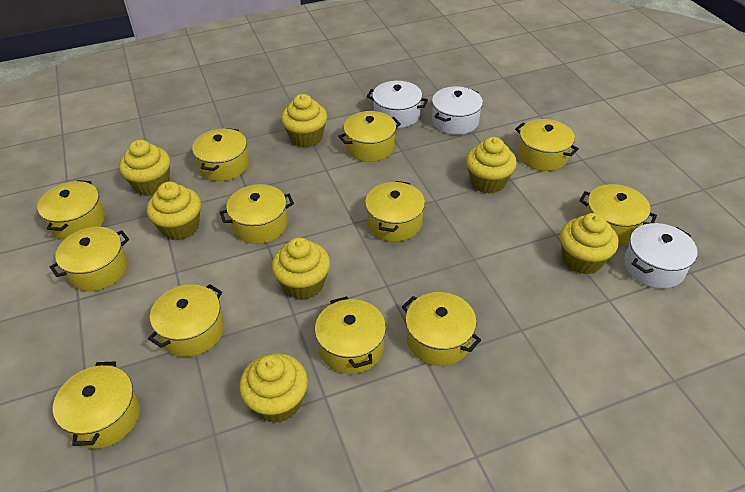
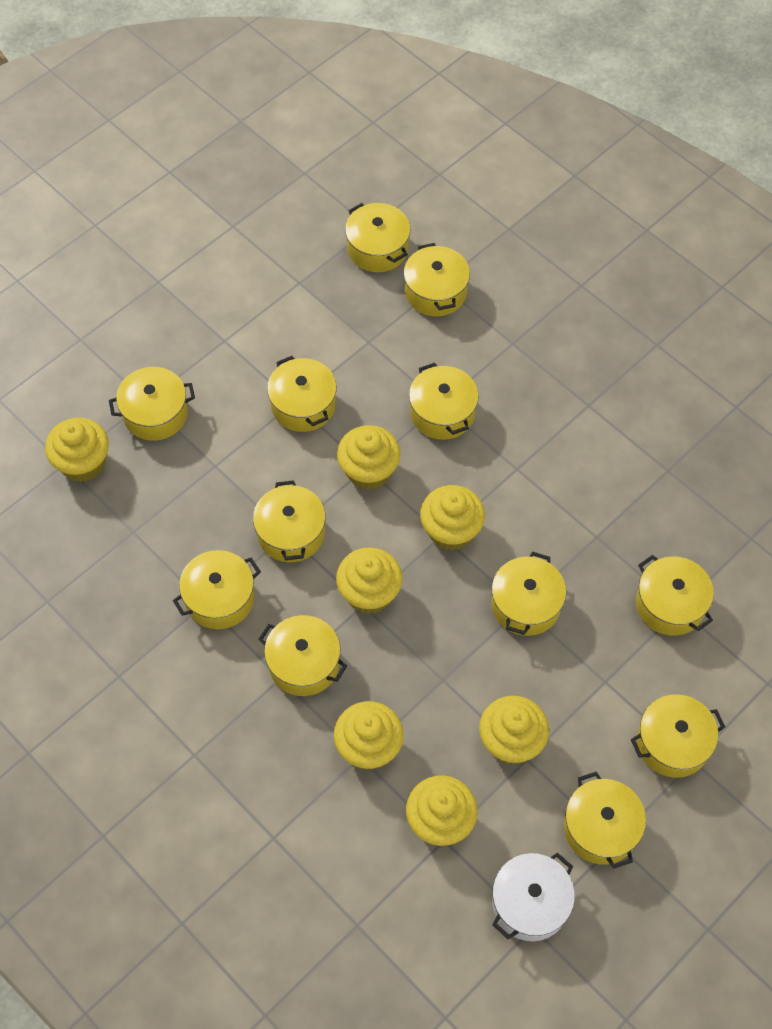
white pot: 3 -> 1

